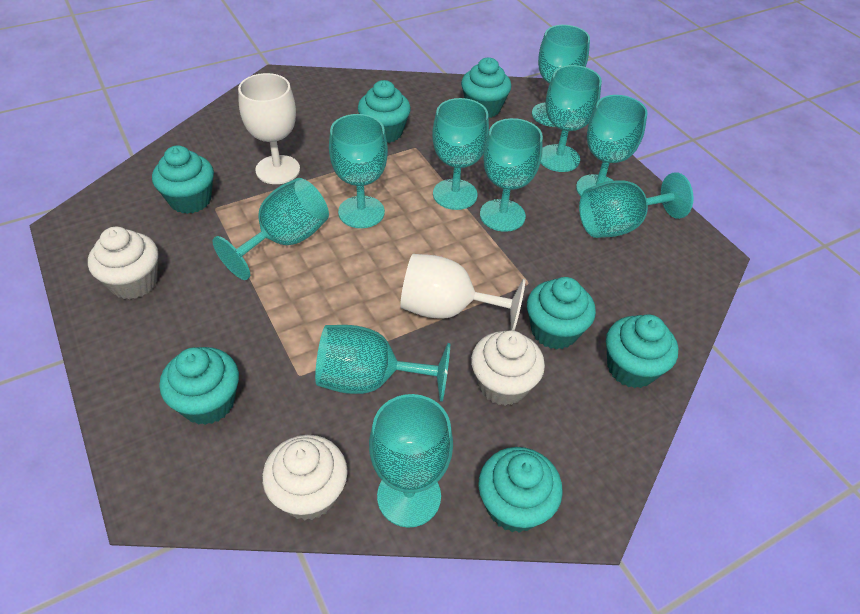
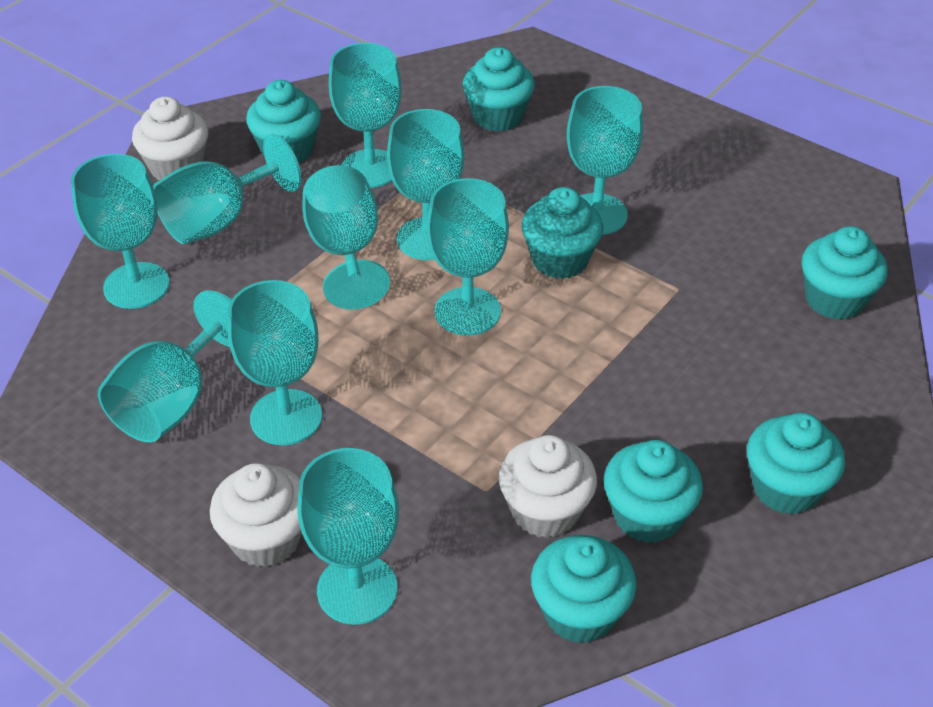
white goblet: 2 -> 0

